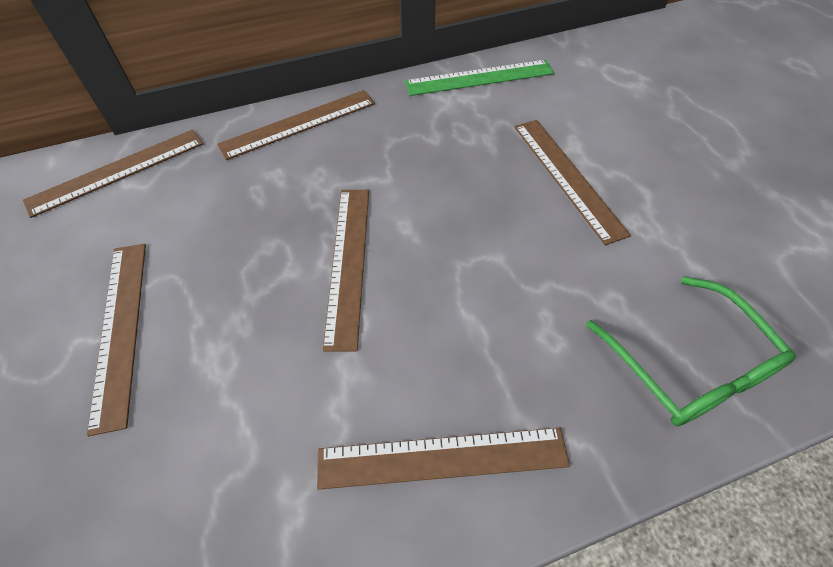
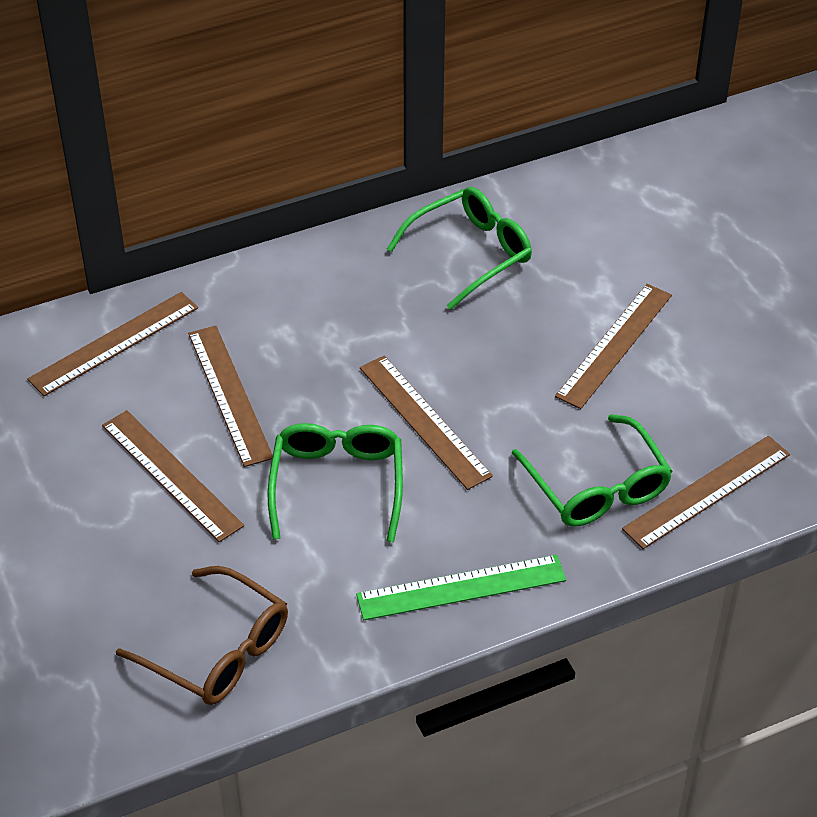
brown glasses: 0 -> 1
green glasses: 1 -> 3

